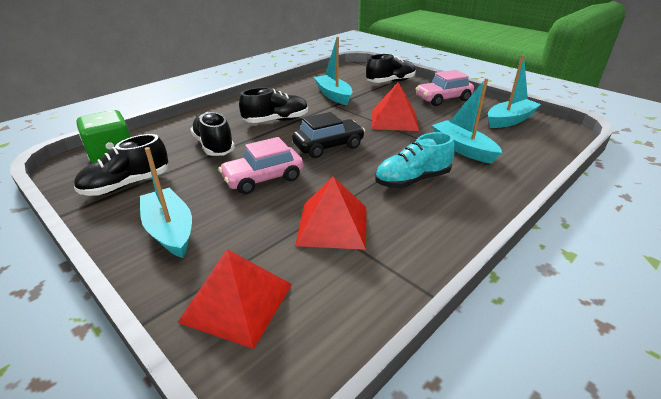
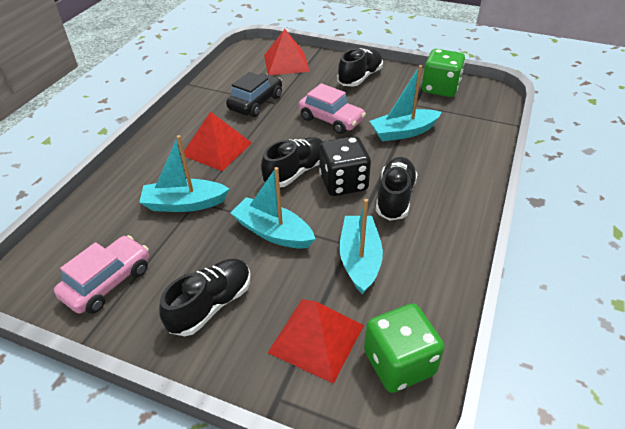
black dice: 0 -> 1
green dice: 1 -> 2
turquoise shoe: 1 -> 0

